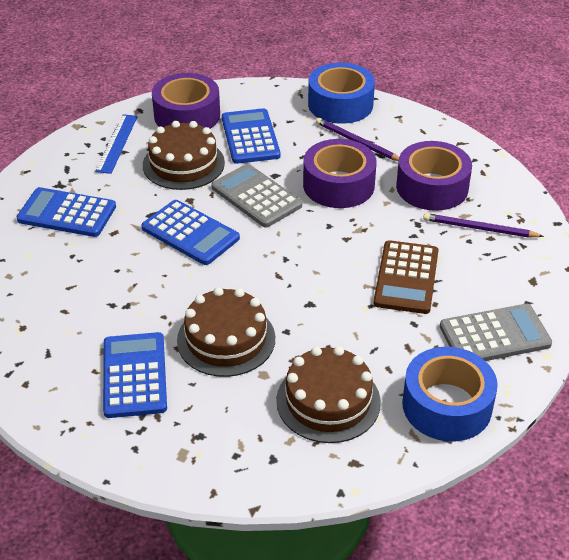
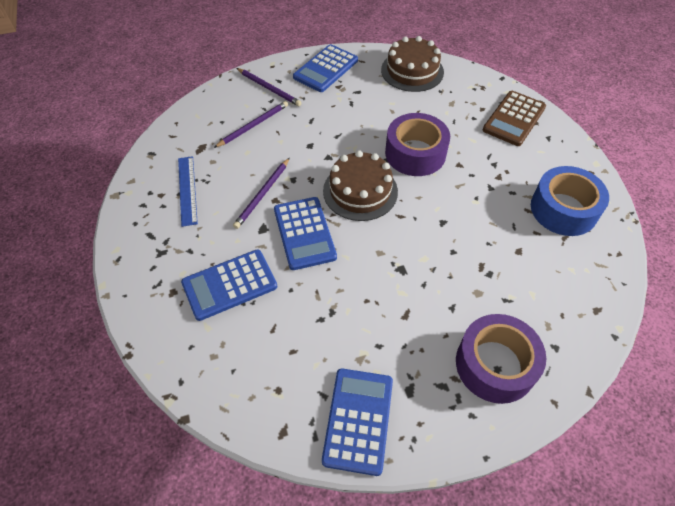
blue tape: 2 -> 1
brown cake: 3 -> 2
grey calculator: 2 -> 0
purple pencil: 2 -> 3
purple tape: 3 -> 2

